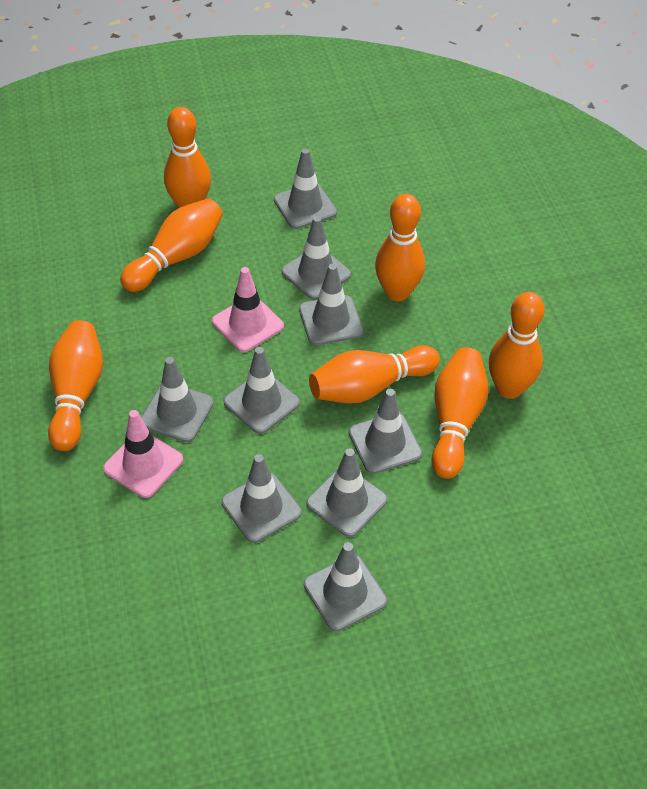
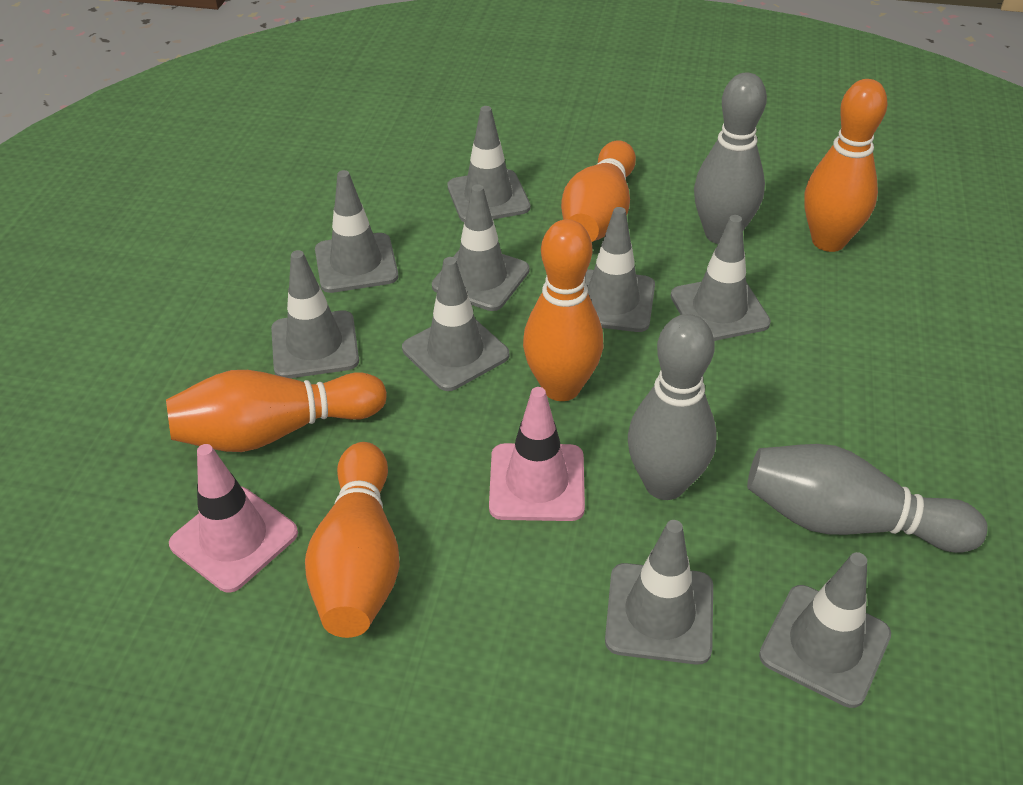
grey bowling pin: 0 -> 3
orange bowling pin: 7 -> 5

